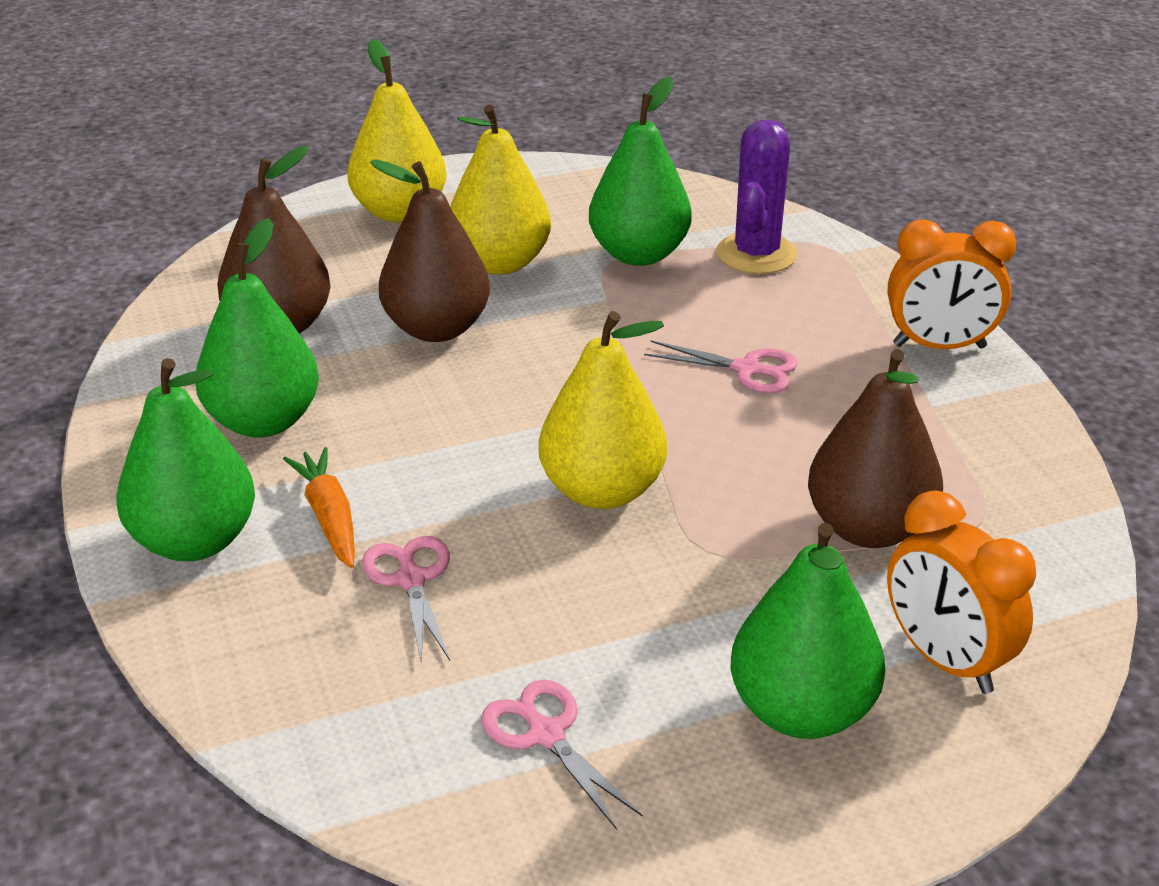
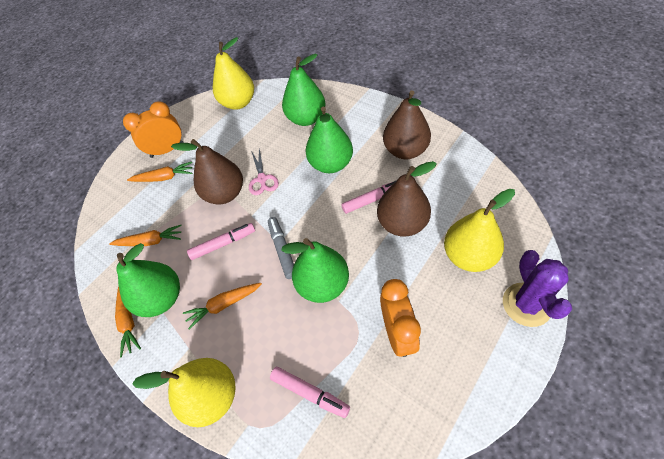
grey marker: 0 -> 1
orange carrot: 1 -> 4
pink marker: 0 -> 3
pink scissors: 3 -> 1

